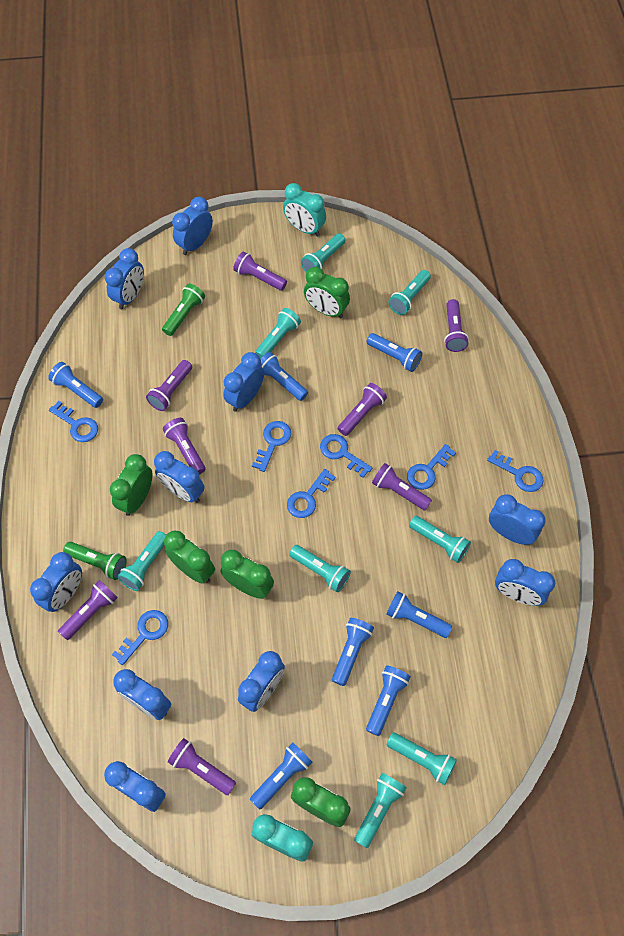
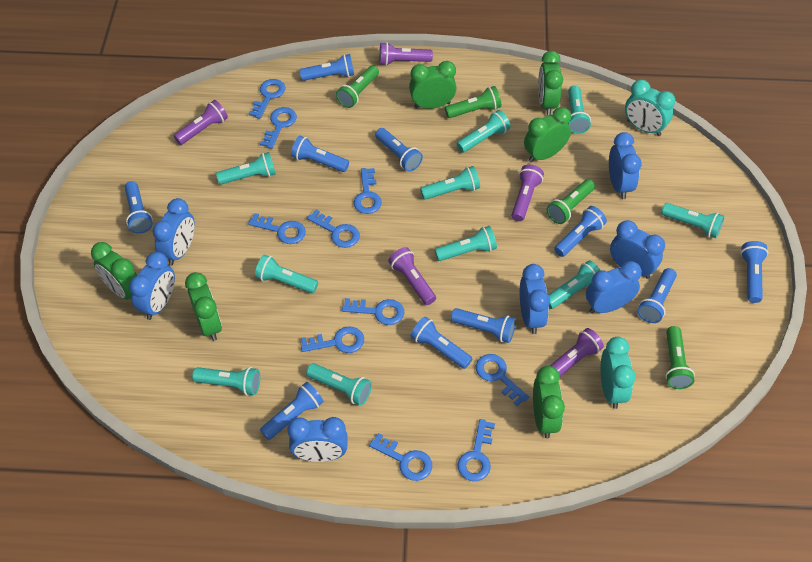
blue clock: 10 -> 7
blue flashlight: 7 -> 10
blue key: 7 -> 10
green clock: 5 -> 6
green flashlight: 2 -> 4
purple flashlight: 8 -> 5
turquoise flashlight: 8 -> 10

